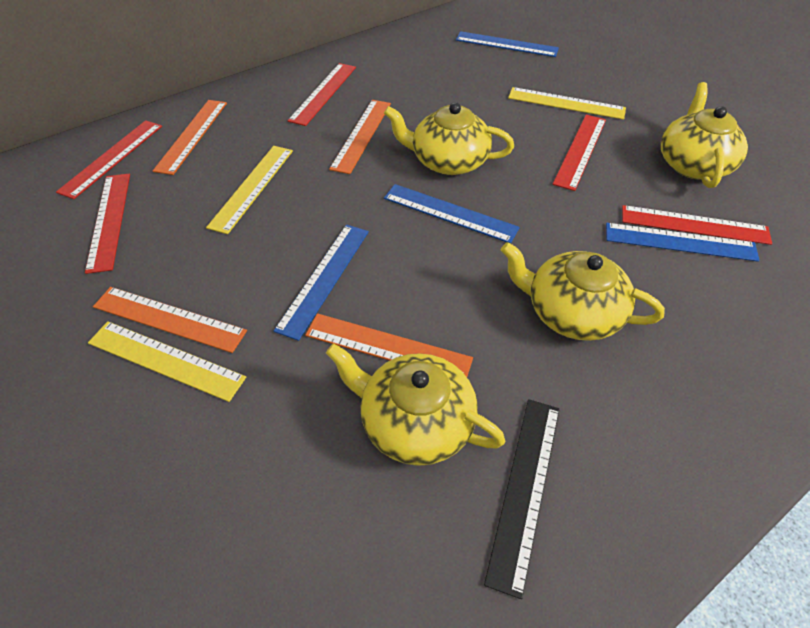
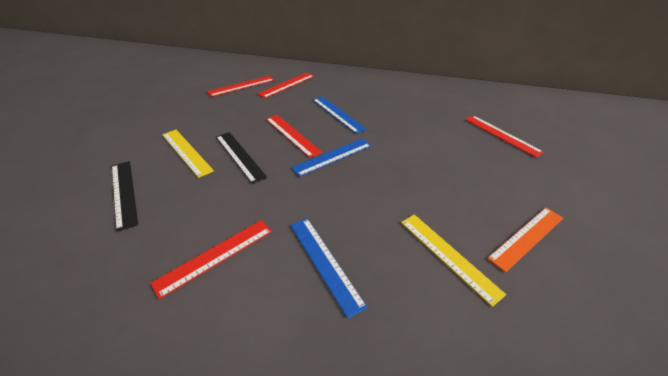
black ruler: 1 -> 2
blue ruler: 4 -> 3
orange ruler: 4 -> 1
yellow ruler: 3 -> 2
yellow teapot: 4 -> 0

